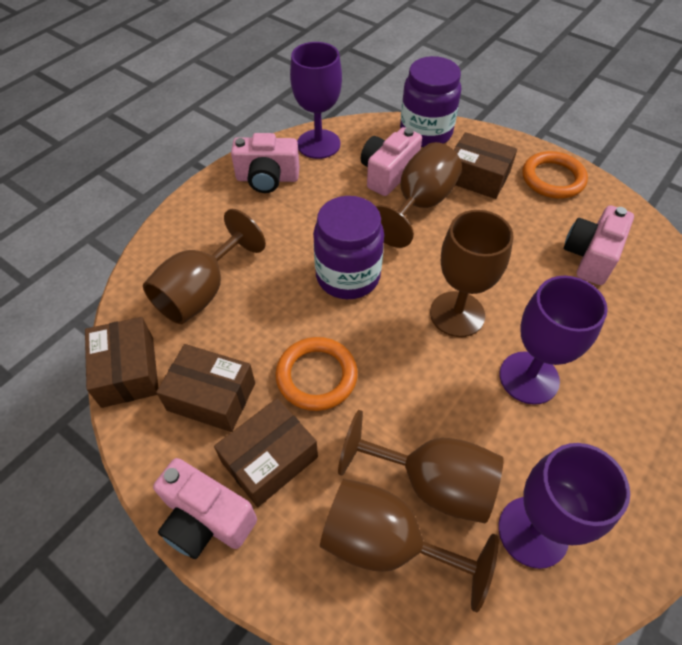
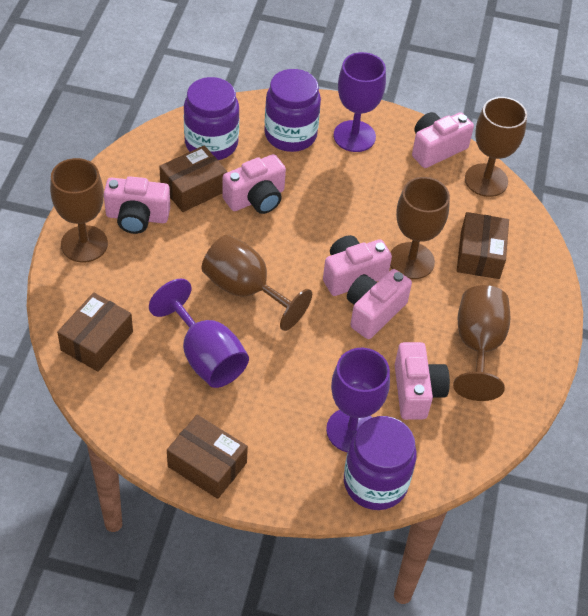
orange ring: 2 -> 0
pink camera: 4 -> 6
purple jar: 2 -> 3

